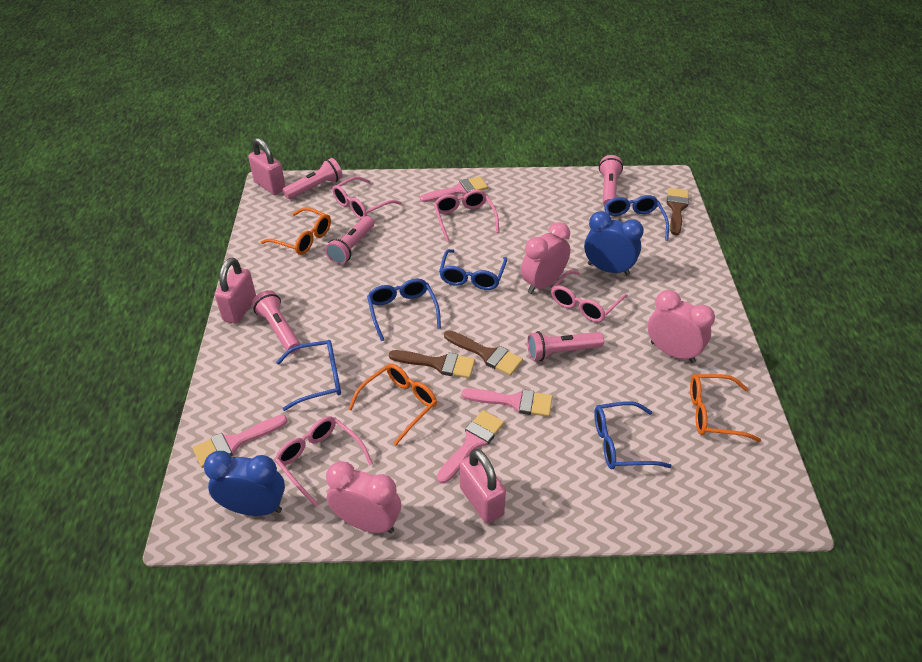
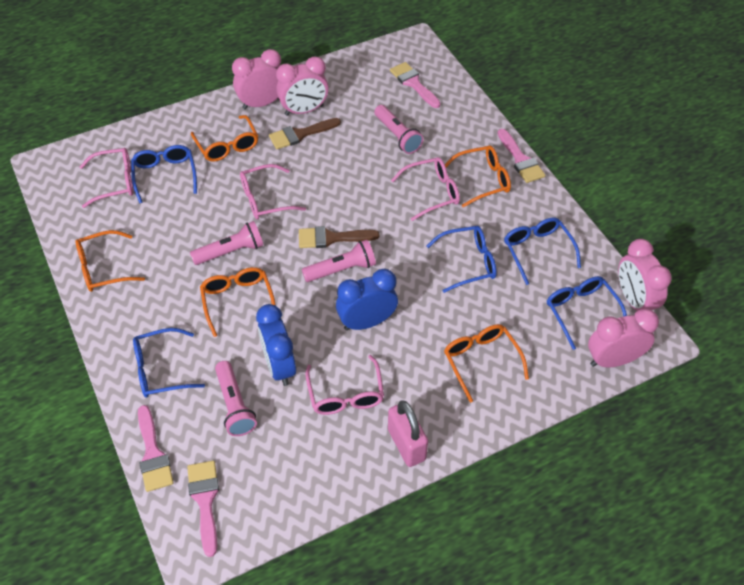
brown brush: 3 -> 2
orange glasses: 3 -> 5
pink clock: 3 -> 4
pink flashlight: 5 -> 4
pink padlock: 3 -> 1

